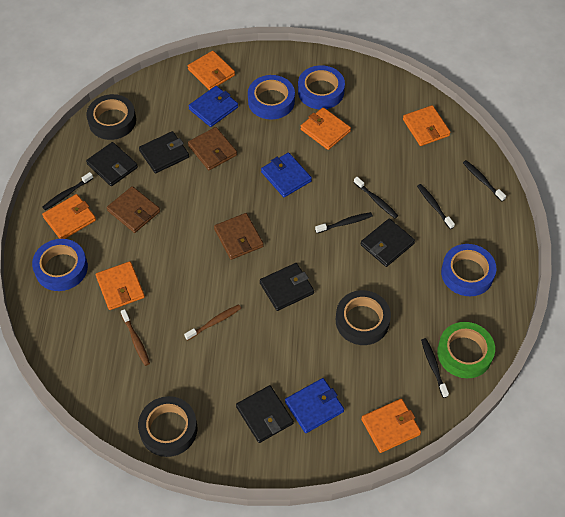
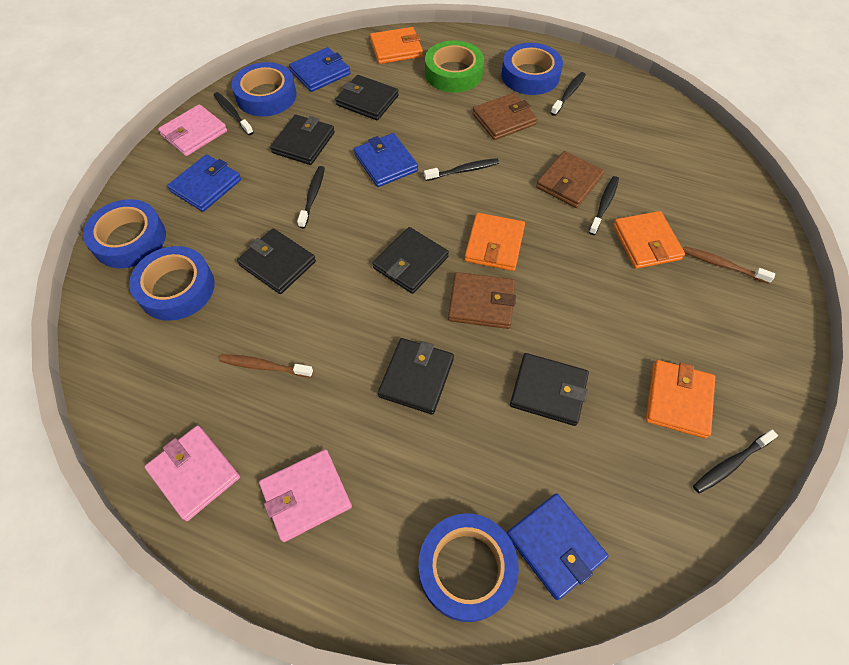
black tape: 3 -> 0
black wallet: 5 -> 6
blue tape: 4 -> 5
blue wallet: 3 -> 4
orange wallet: 6 -> 4
pink wallet: 0 -> 3

